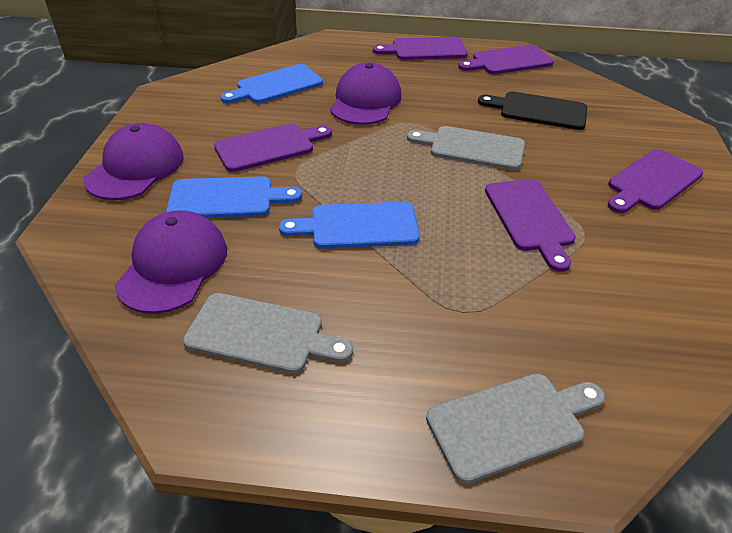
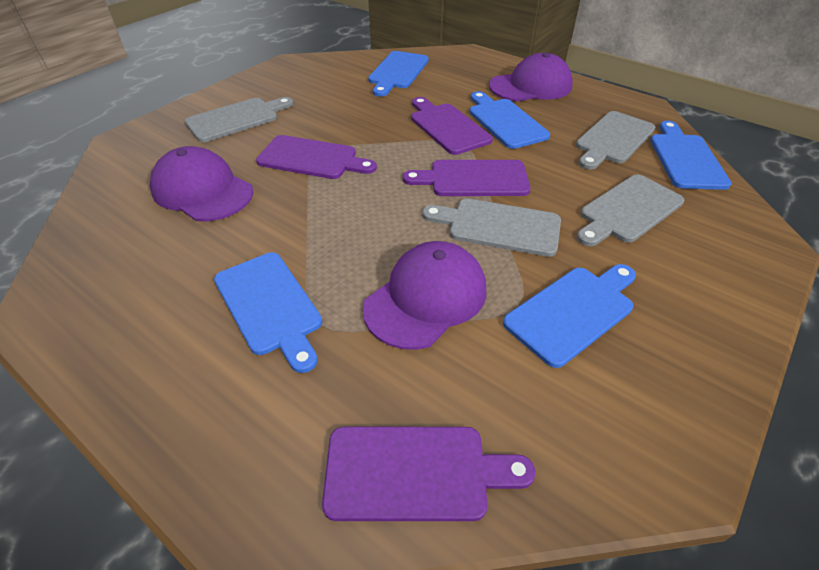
black cutting board: 1 -> 0
blue cutting board: 3 -> 5
grey cutting board: 3 -> 4
purple cutting board: 5 -> 4

